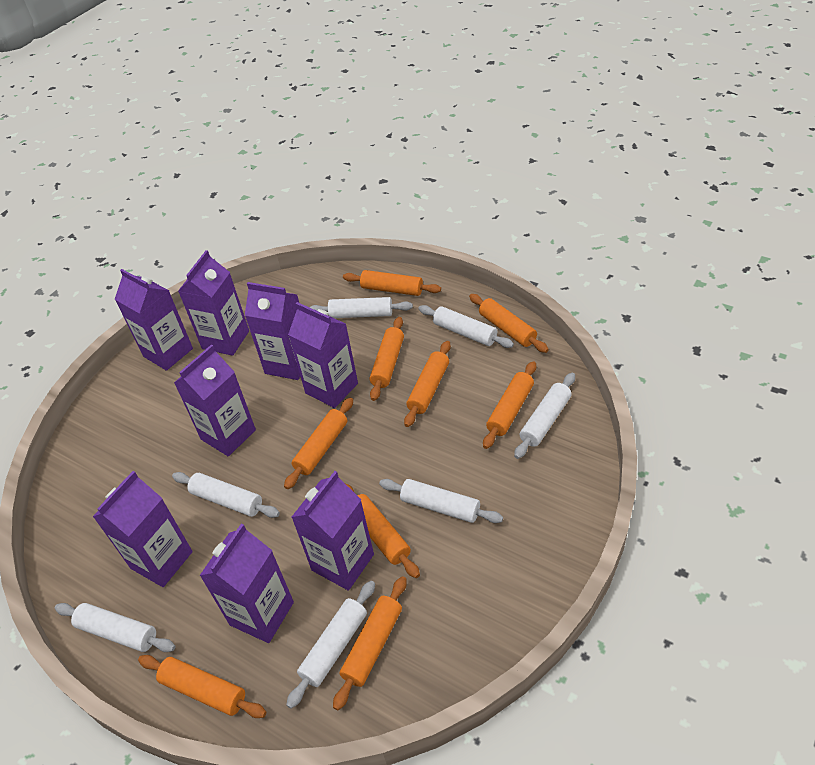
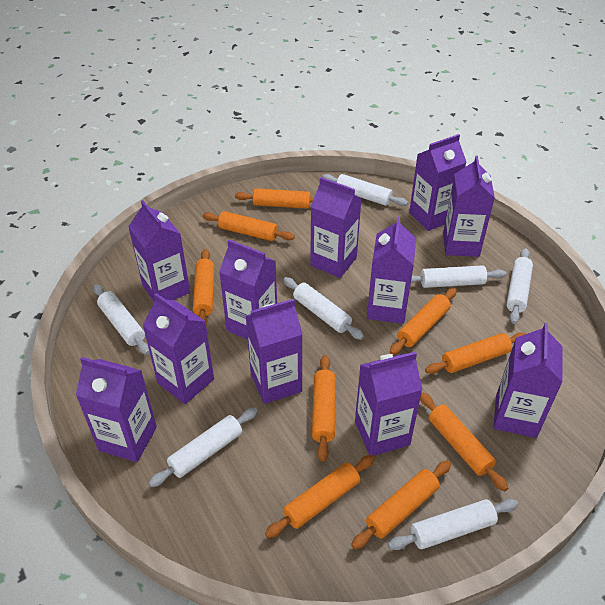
purple carton: 8 -> 11

